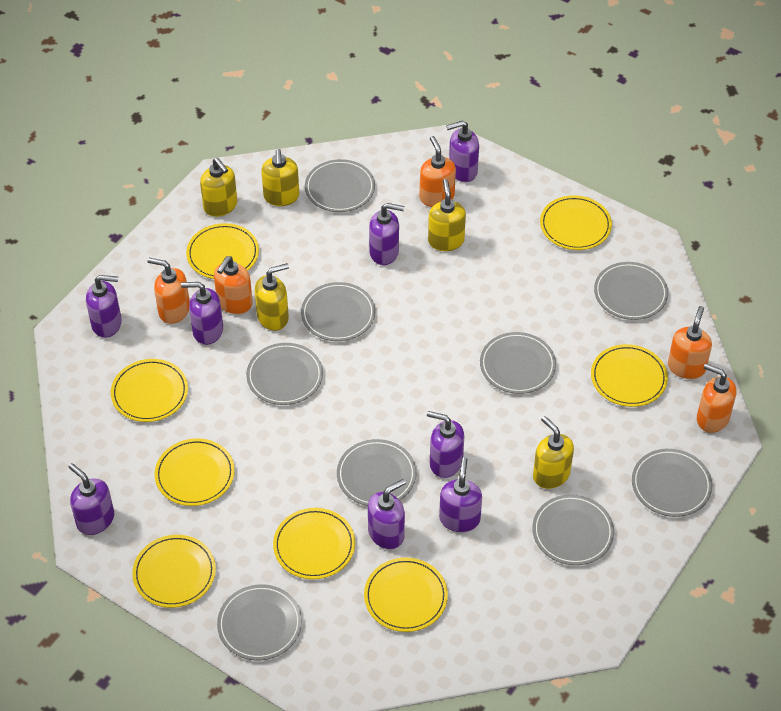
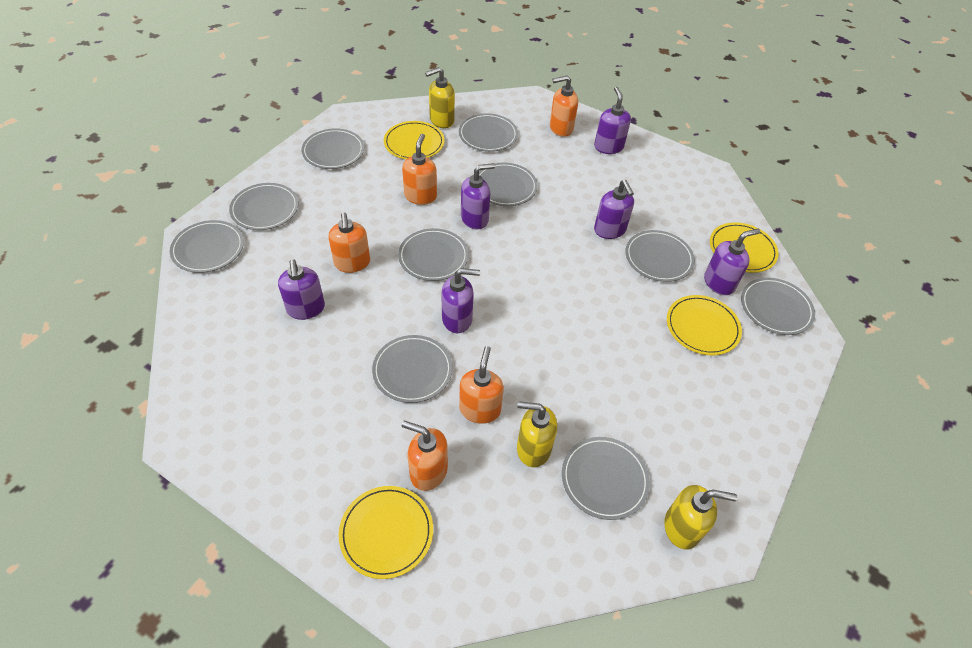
grey plate: 9 -> 10
purple soap dispenser: 8 -> 6
yellow plate: 8 -> 4
yellow soap dispenser: 5 -> 3

